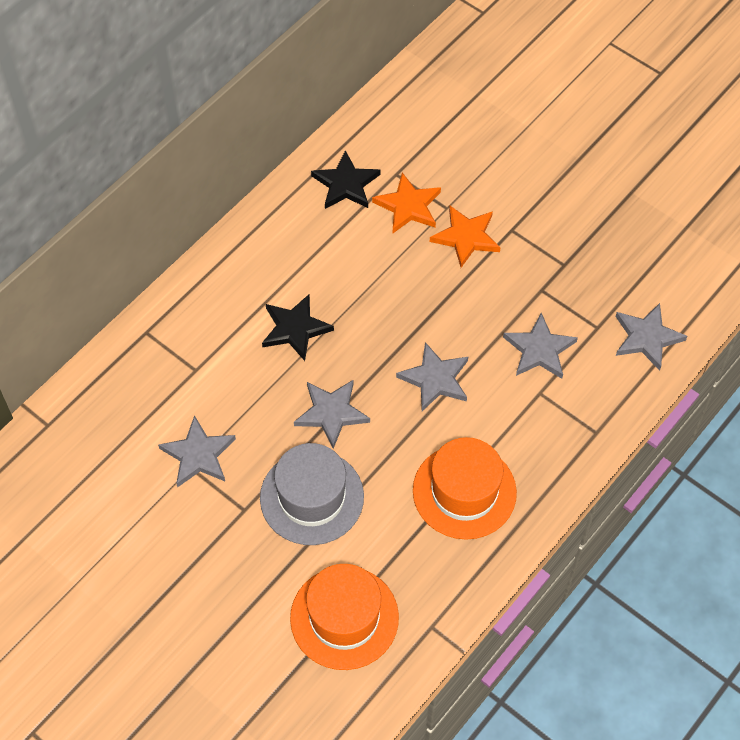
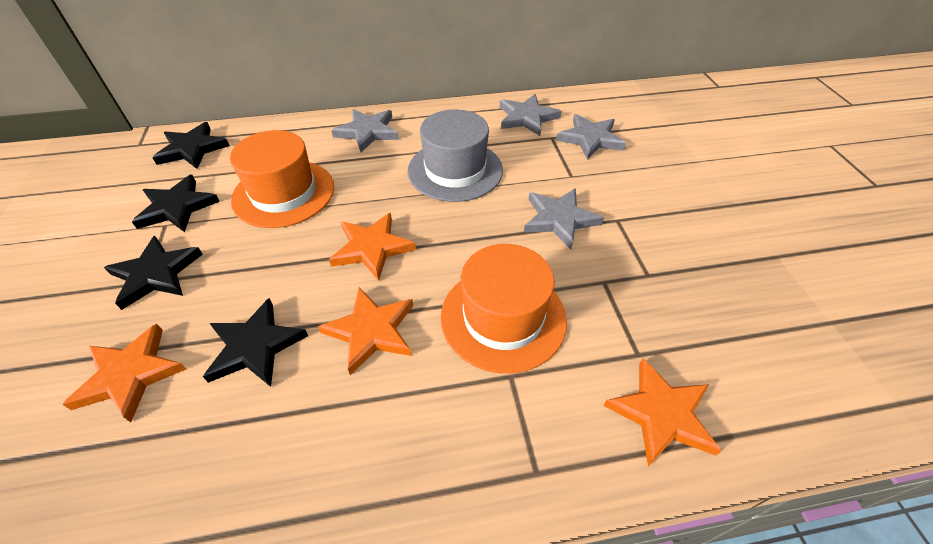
black star: 2 -> 4
grey star: 5 -> 4
orange star: 2 -> 4

